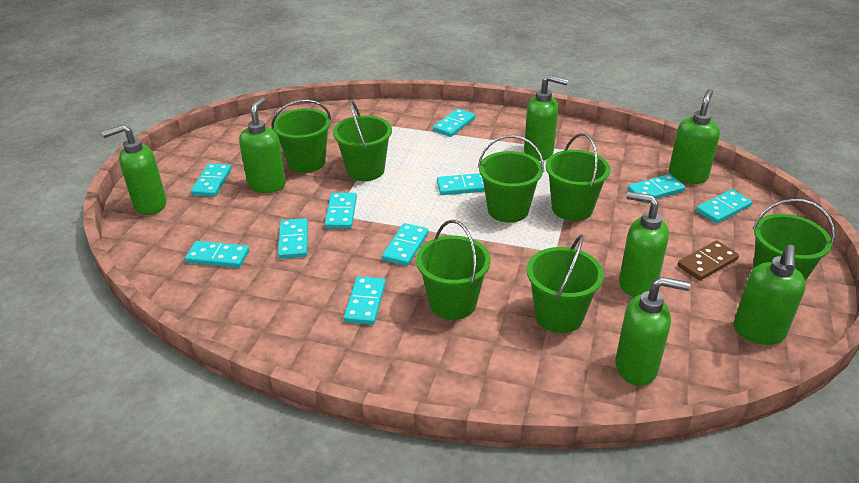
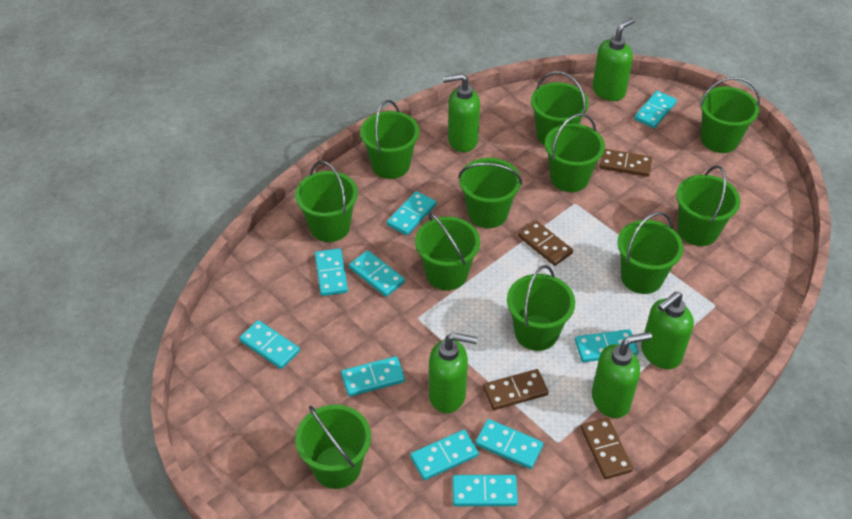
brown domino: 1 -> 4
green bucket: 7 -> 11
green soap dispenser: 7 -> 5

